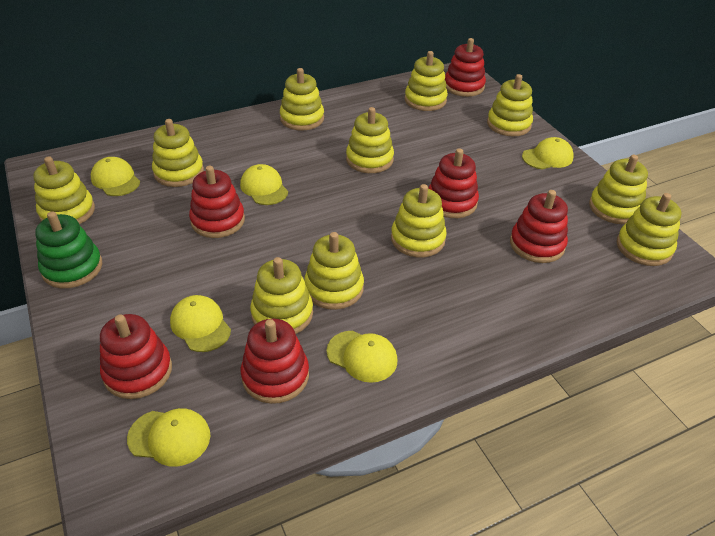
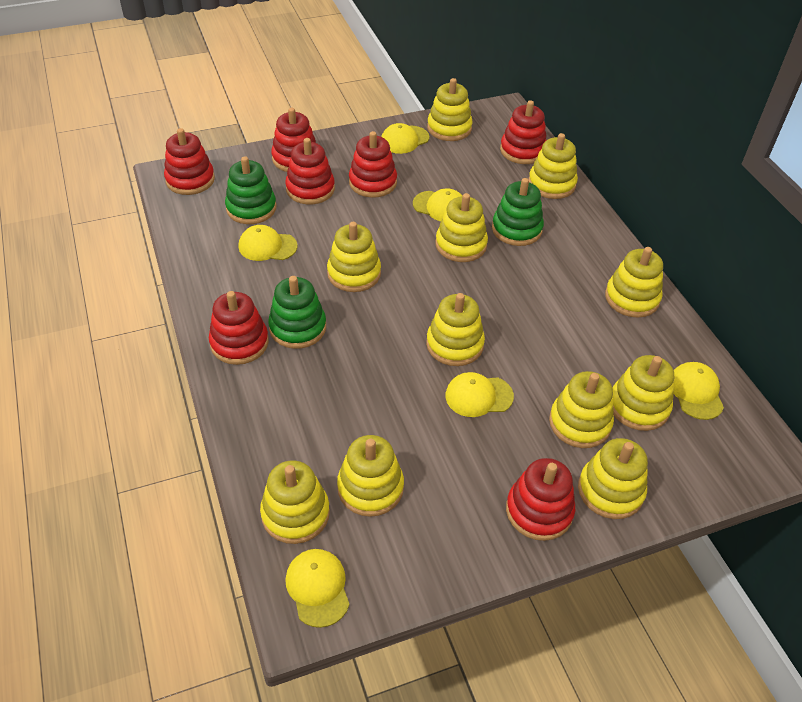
green stacking toy: 1 -> 3
red stacking toy: 6 -> 7

